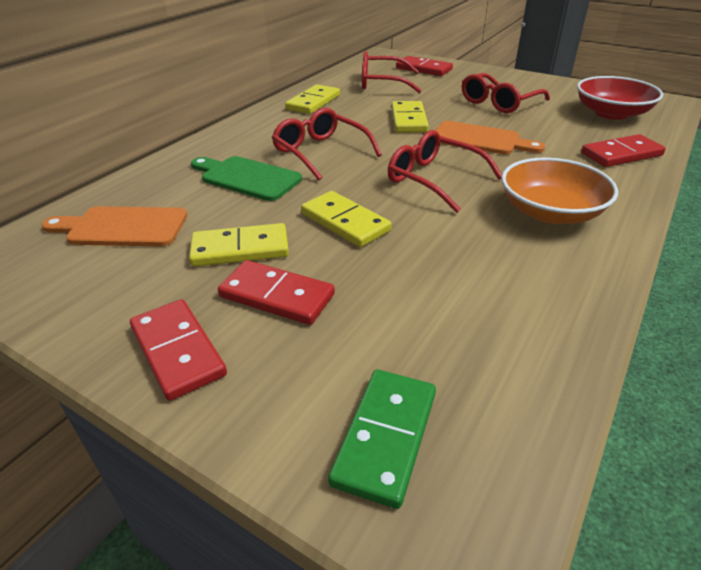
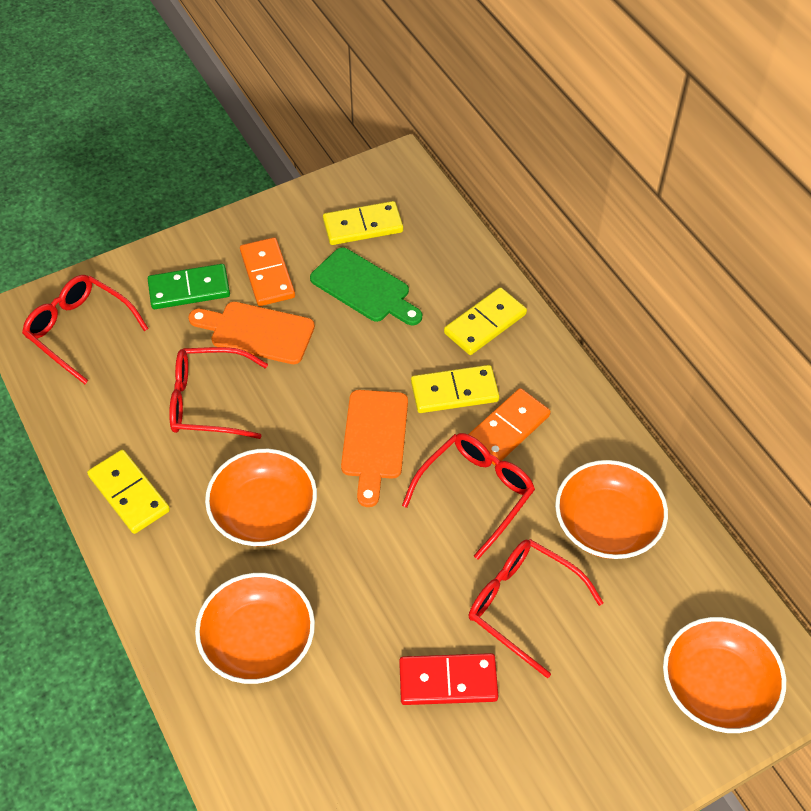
orange bowl: 1 -> 4
orange domino: 0 -> 2
red bowl: 1 -> 0
red domino: 4 -> 1

